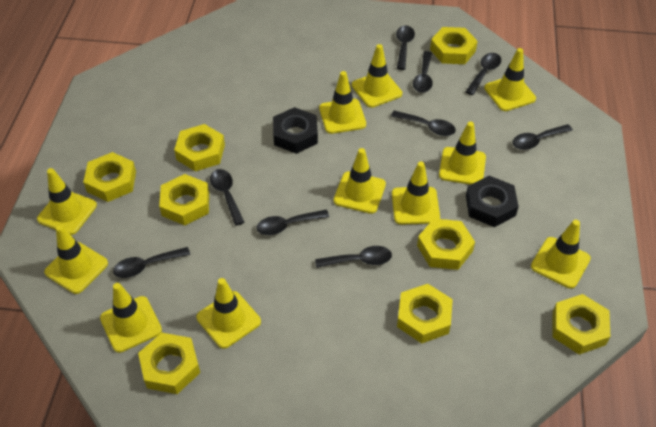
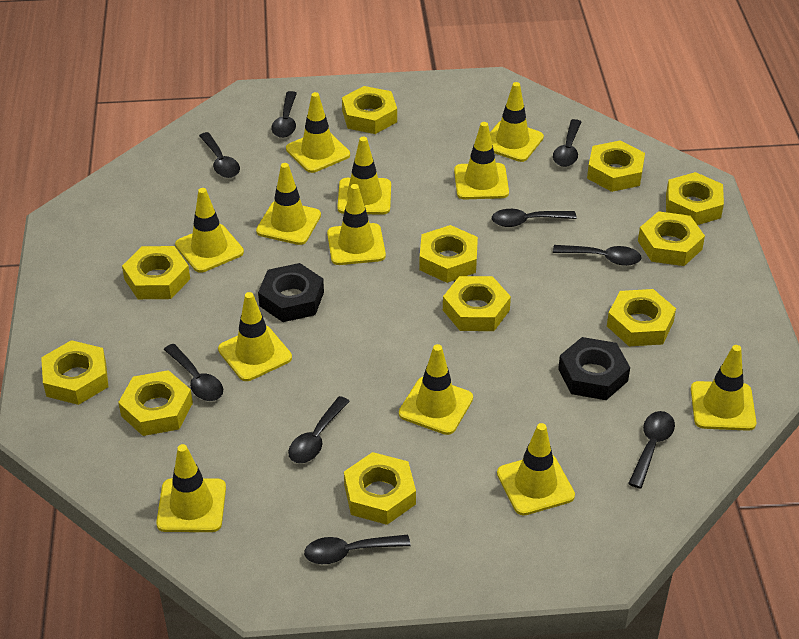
yellow nut: 8 -> 11
yellow traffic cone: 11 -> 12

